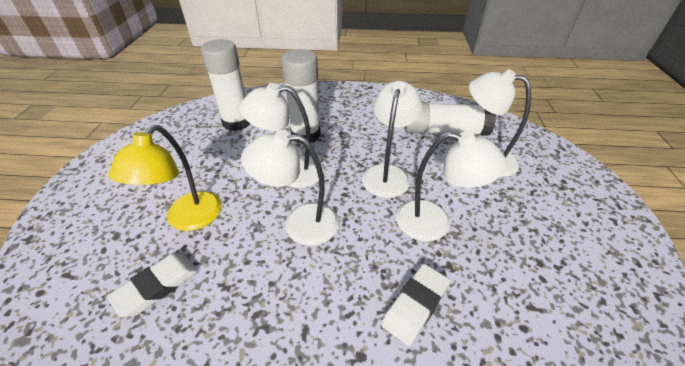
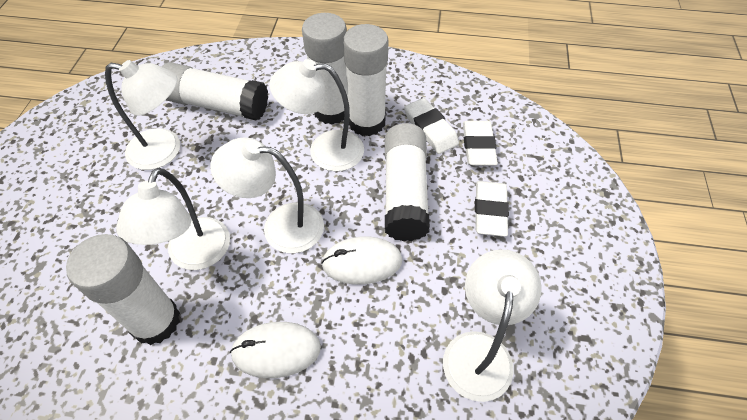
white eraser: 2 -> 3
white glue stick: 3 -> 5
white mouse: 0 -> 2
yellow lamp: 1 -> 0

